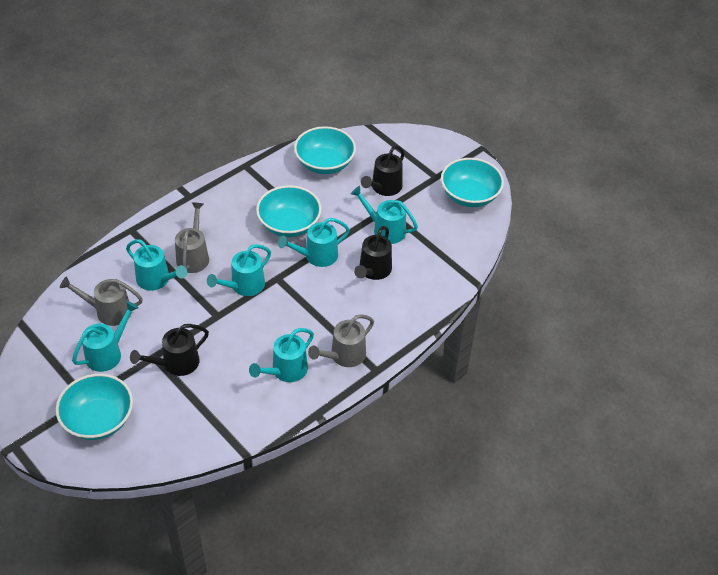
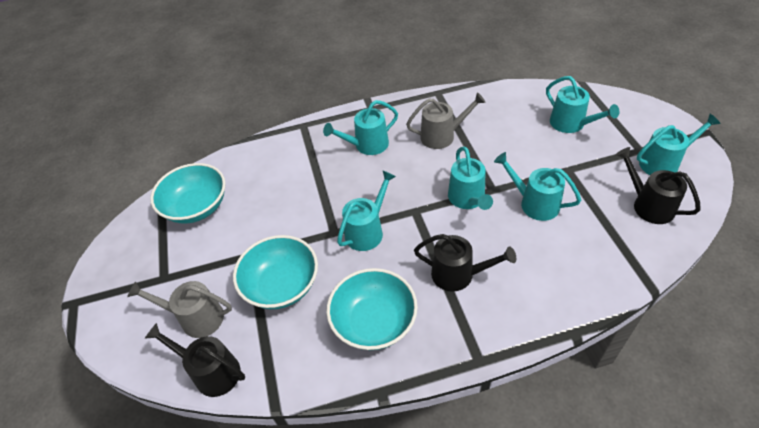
grey watering can: 3 -> 2
turquoise bowl: 4 -> 3

